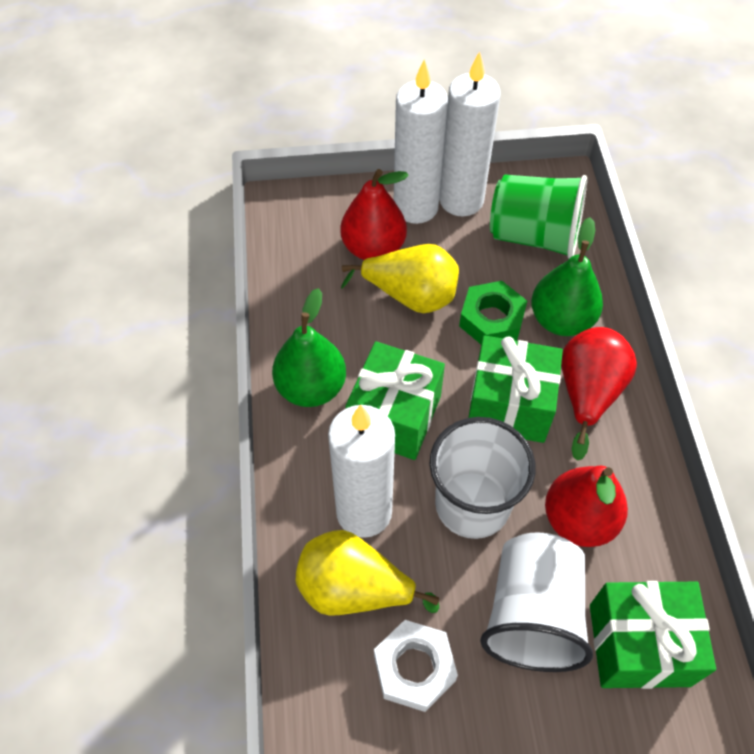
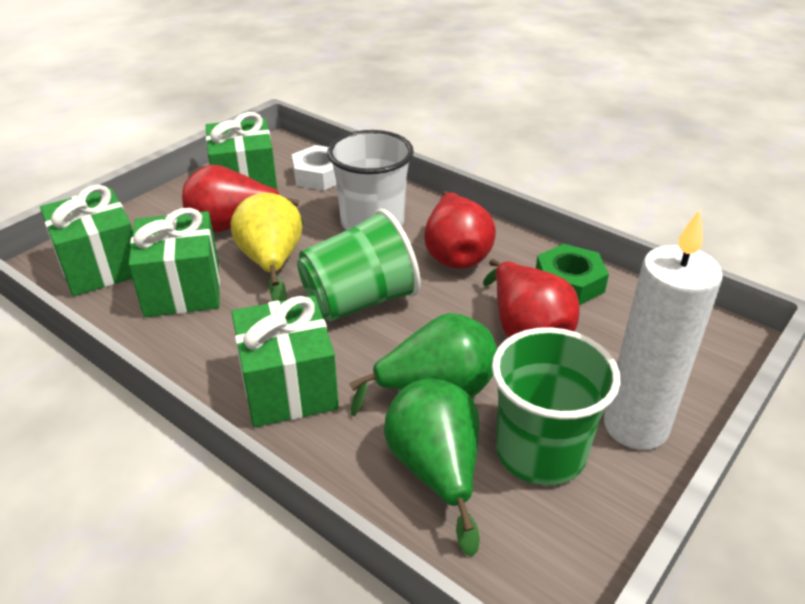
green cup: 1 -> 2
green gift: 3 -> 4
white candle: 3 -> 1
white cup: 2 -> 1
yellow pear: 2 -> 1

